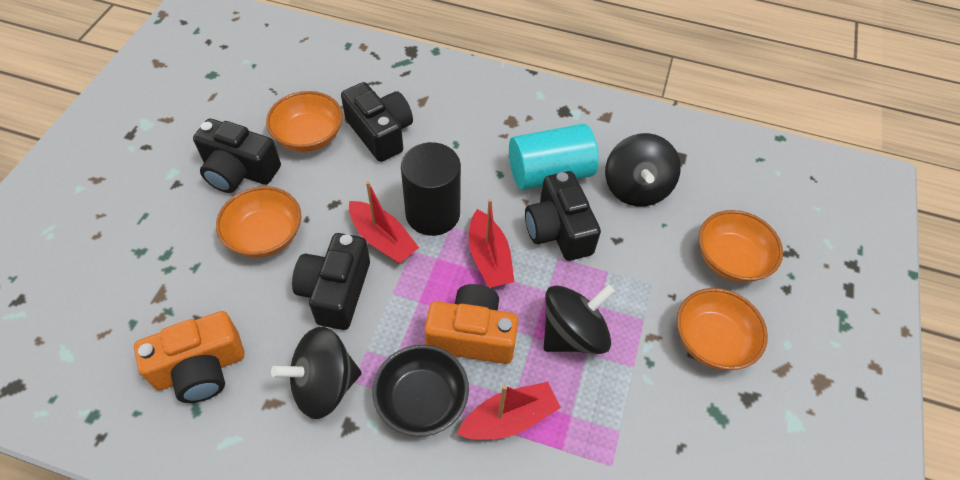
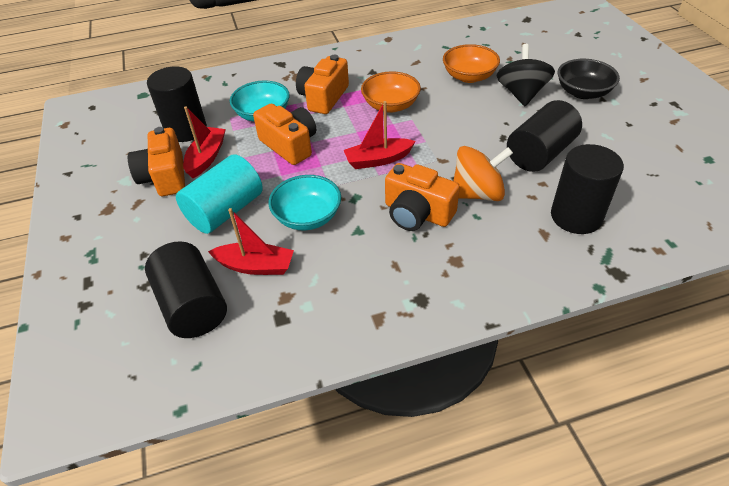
black camera: 4 -> 0
black cylinder: 1 -> 4
black spinning top: 3 -> 1
orange bowl: 4 -> 2
orange camera: 2 -> 4
orange spinning top: 0 -> 1
turquoise bowl: 0 -> 2

